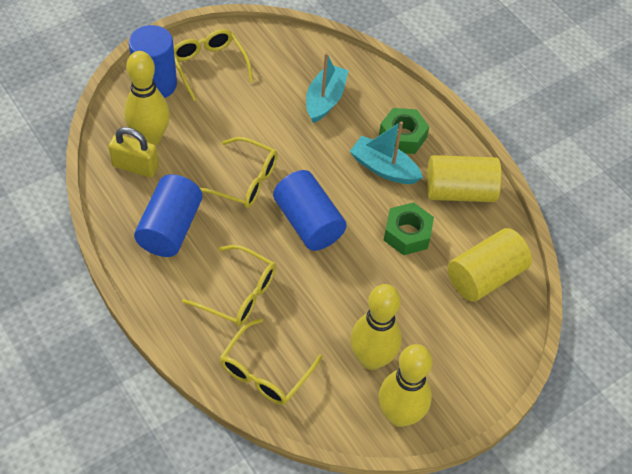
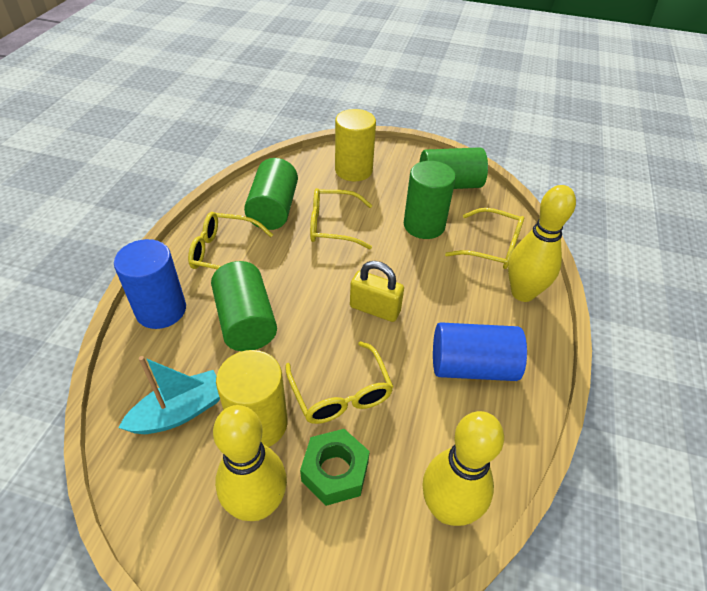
blue cylinder: 3 -> 2
green cylinder: 0 -> 4
green nut: 2 -> 1
turquoise boat: 2 -> 1

